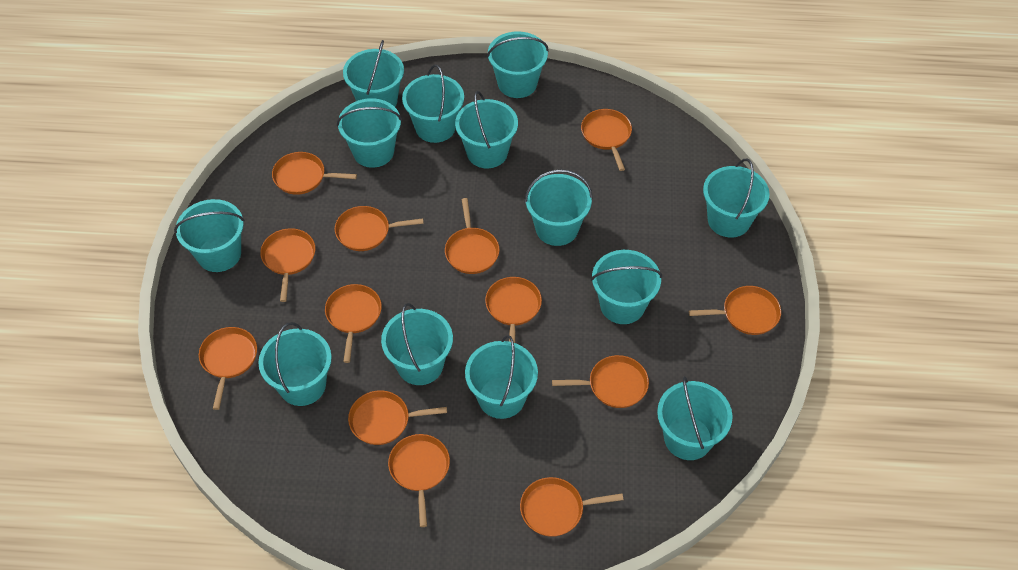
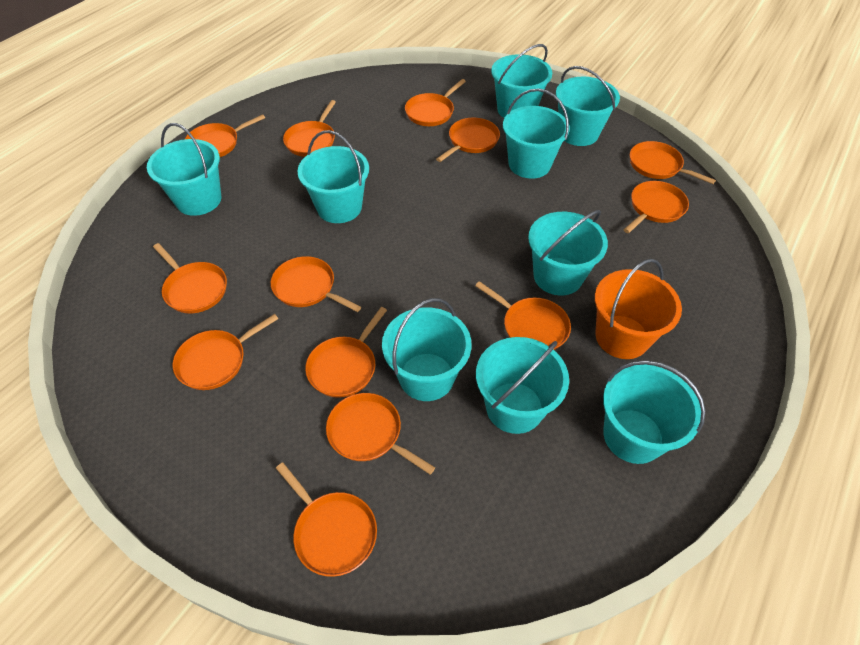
orange bucket: 0 -> 1
turquoise bucket: 13 -> 9

